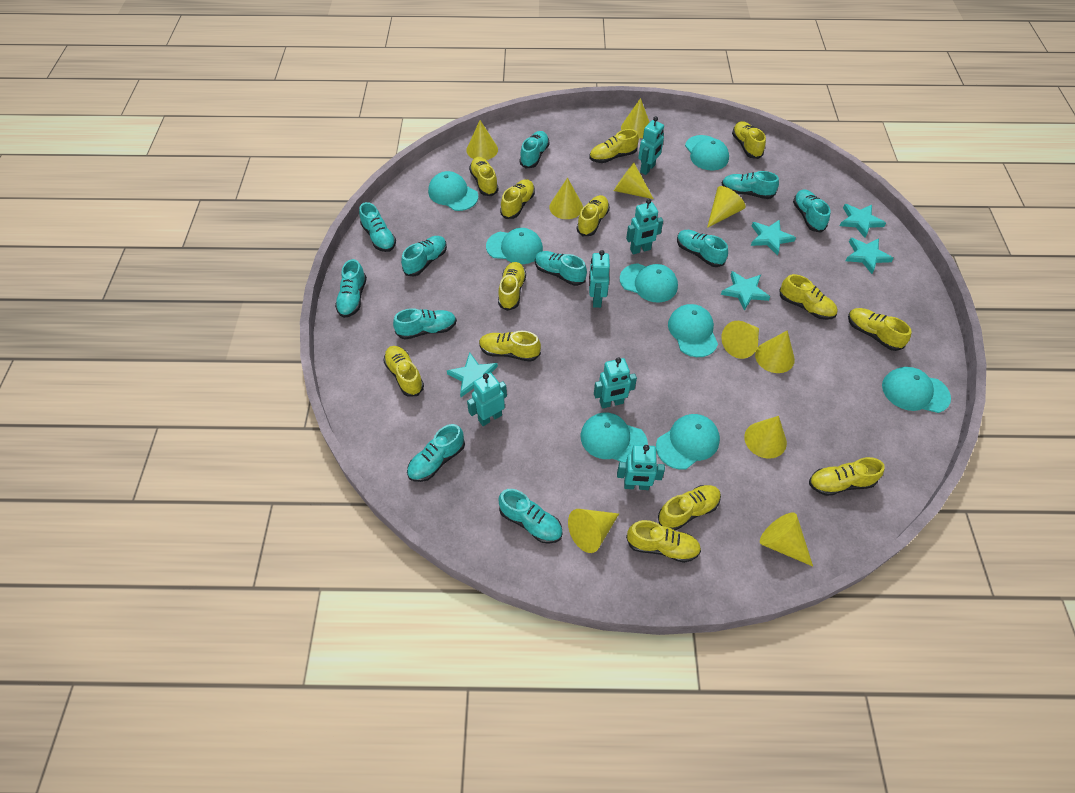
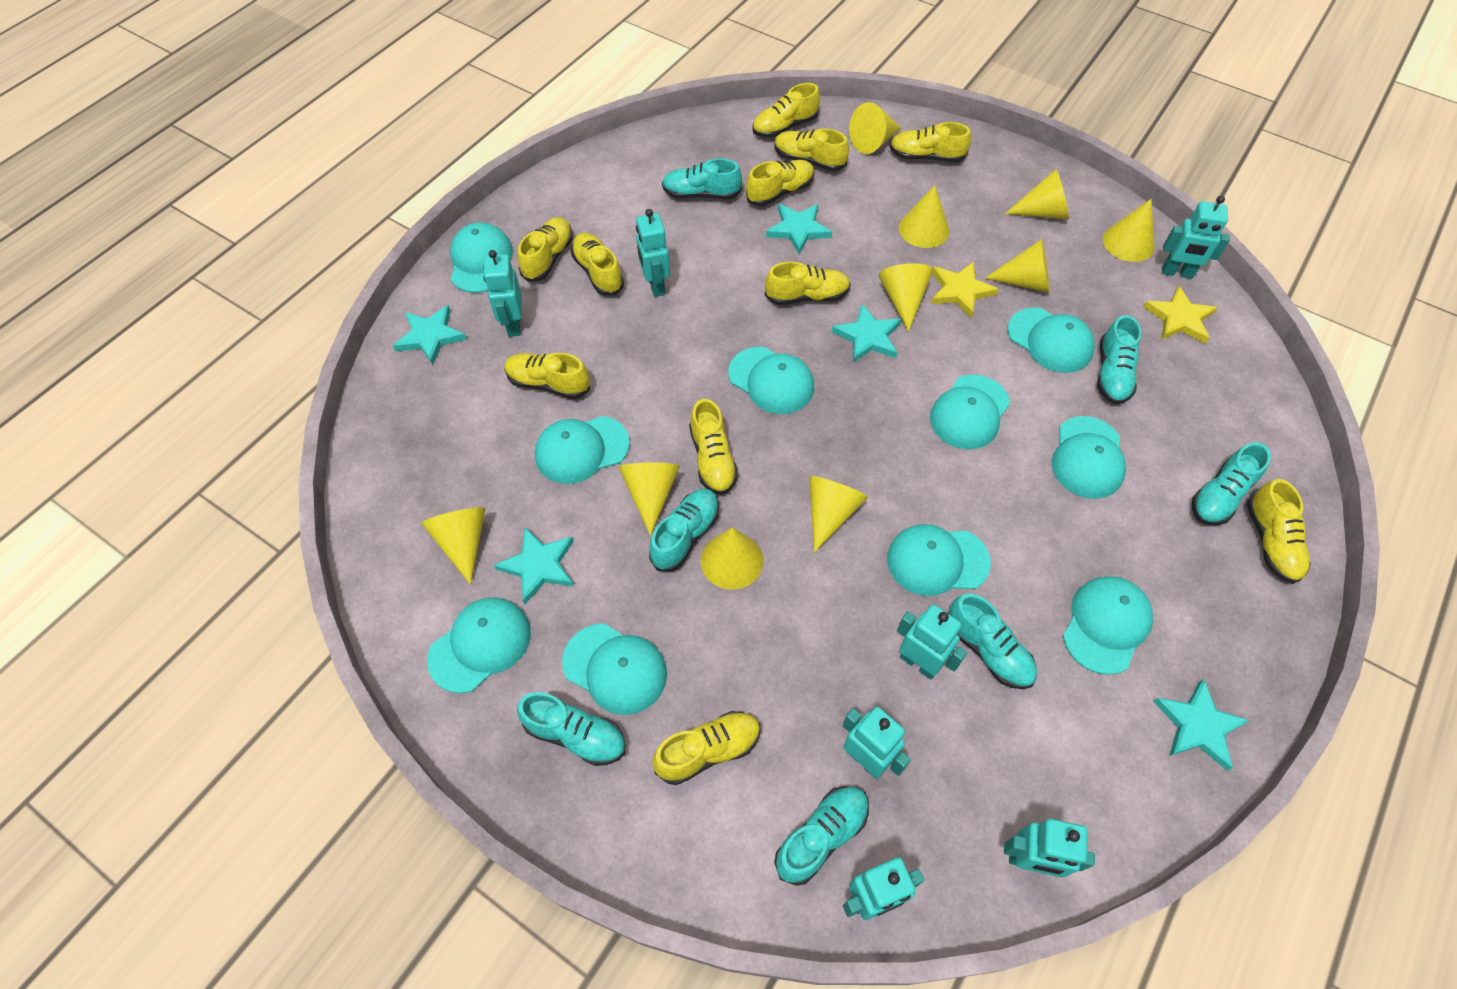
turquoise cap: 8 -> 10
turquoise robot: 6 -> 7
turquoise shoe: 11 -> 7
yellow shoe: 13 -> 11
yellow star: 0 -> 2

